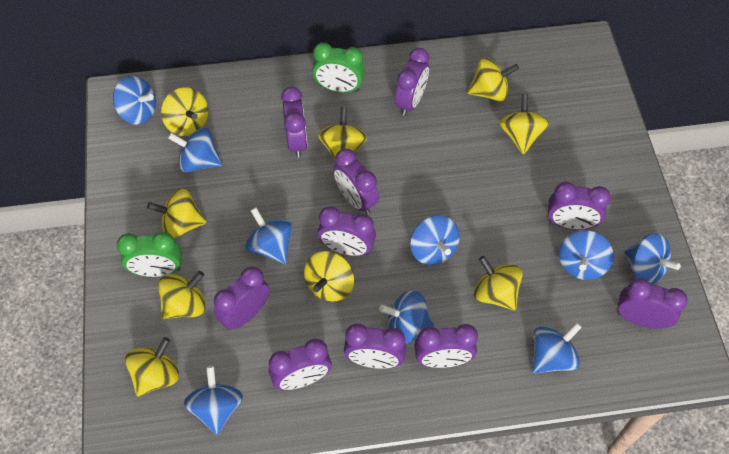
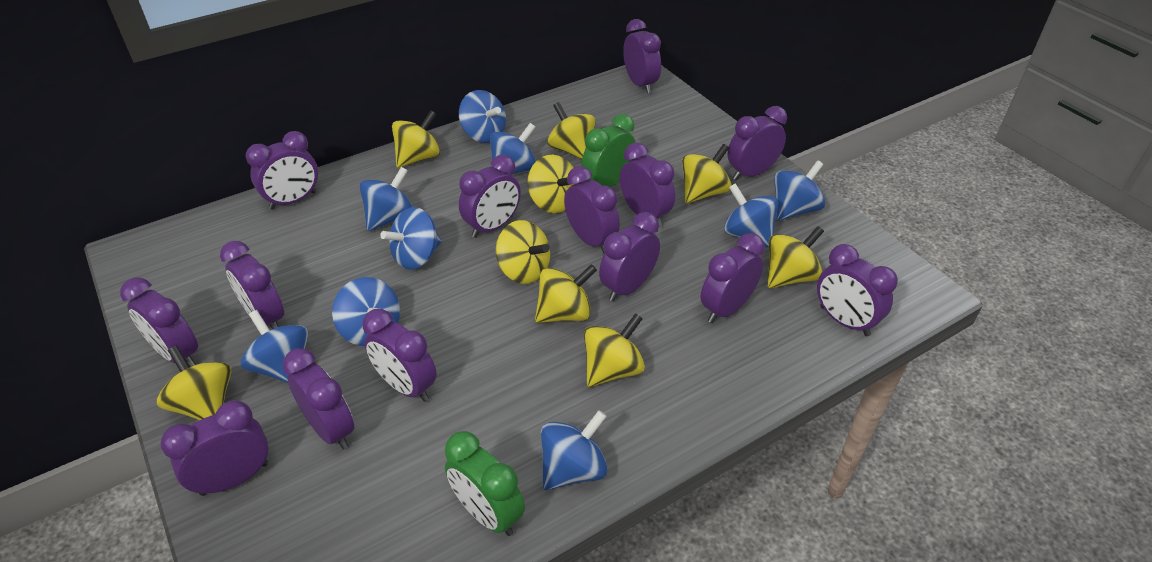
purple clock: 10 -> 14

